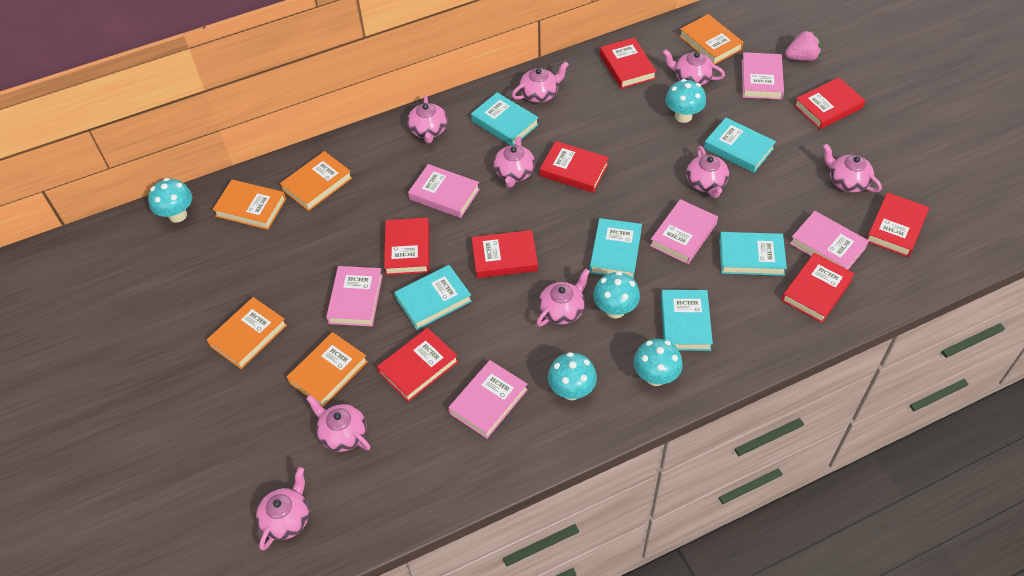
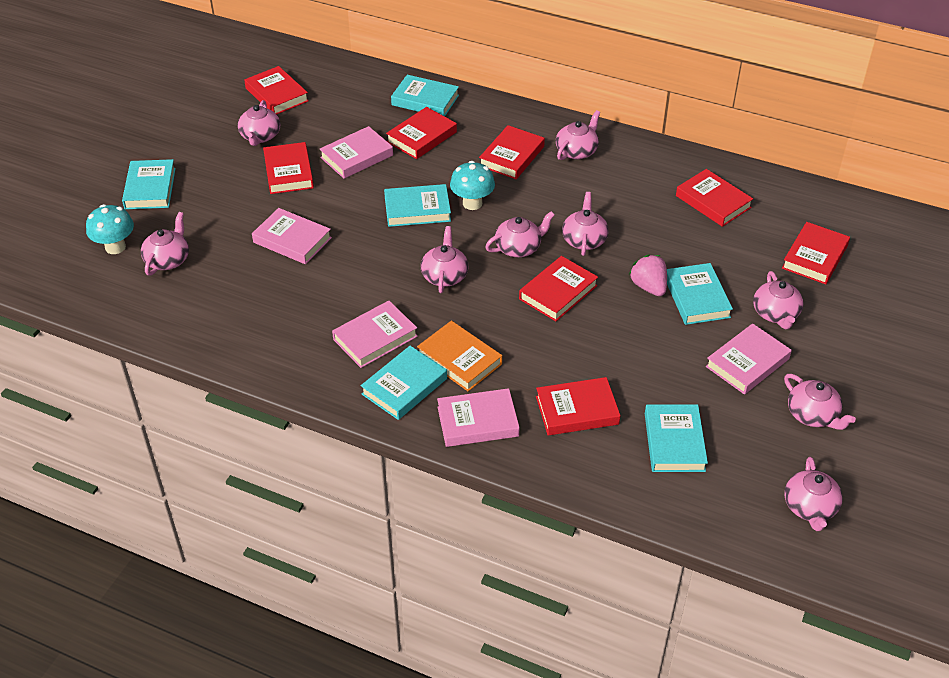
orange book: 5 -> 1
pink book: 6 -> 5
turquoise mushroom: 5 -> 2

